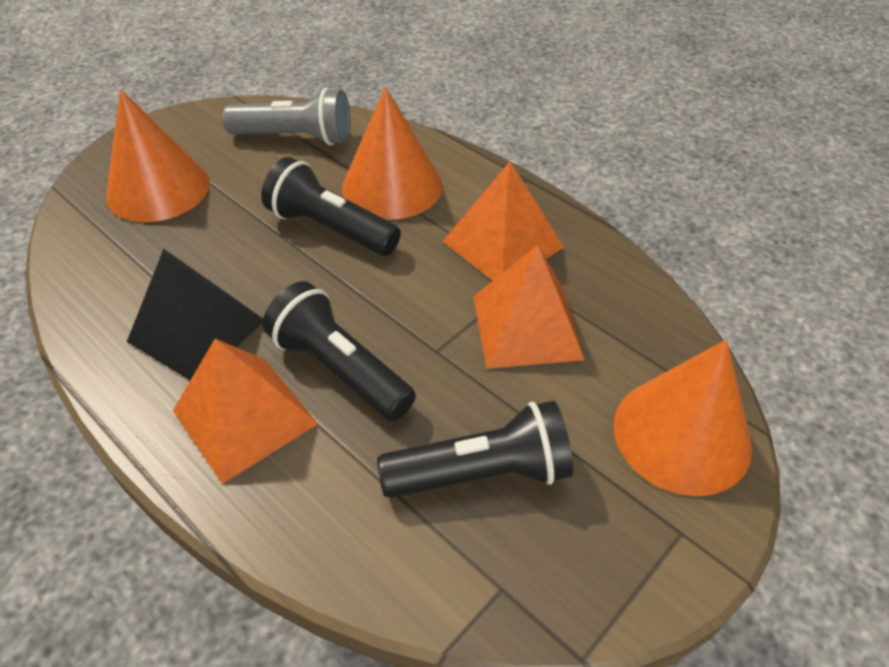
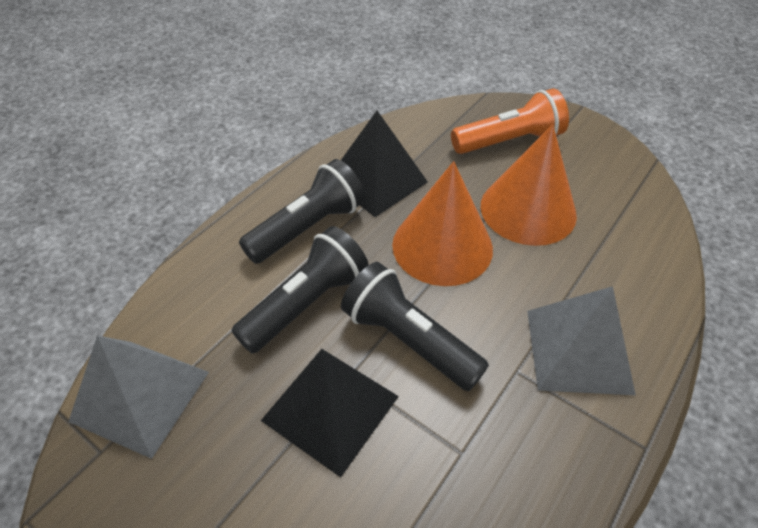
black pyramid: 1 -> 2
grey flashlight: 1 -> 0
grey pyramid: 0 -> 2
orange cone: 3 -> 2
orange flashlight: 0 -> 1
orange pyramid: 3 -> 0

